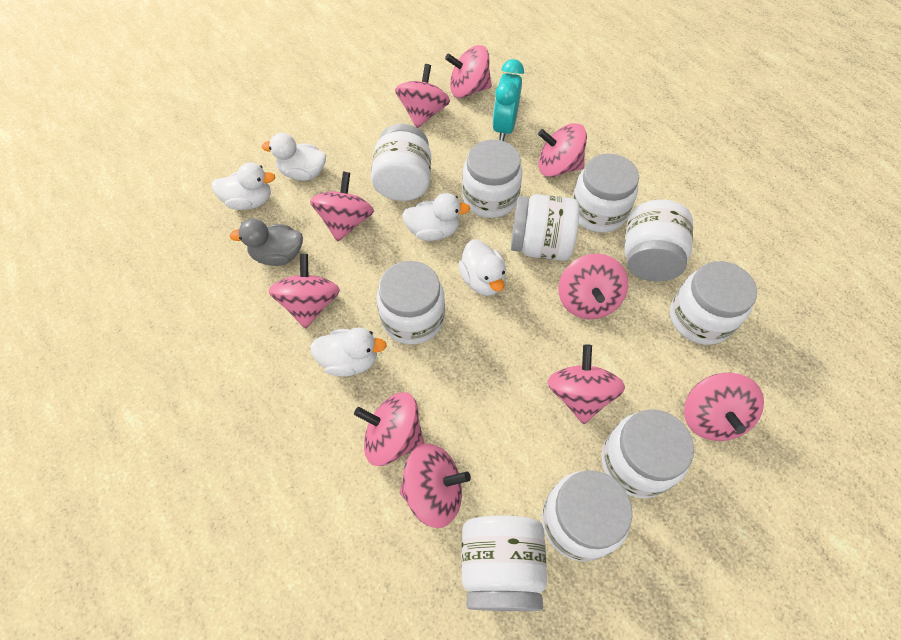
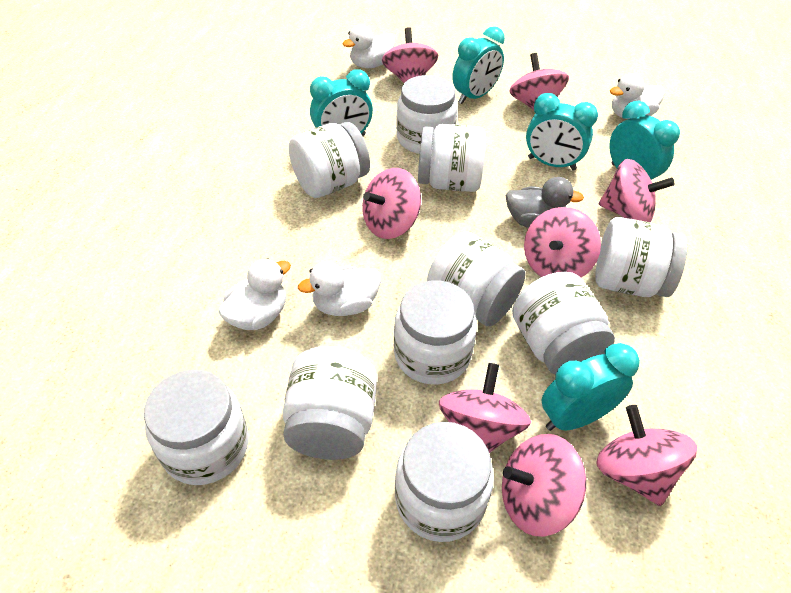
pink spinning top: 10 -> 8
turquoise clock: 1 -> 5
white duck: 5 -> 4

